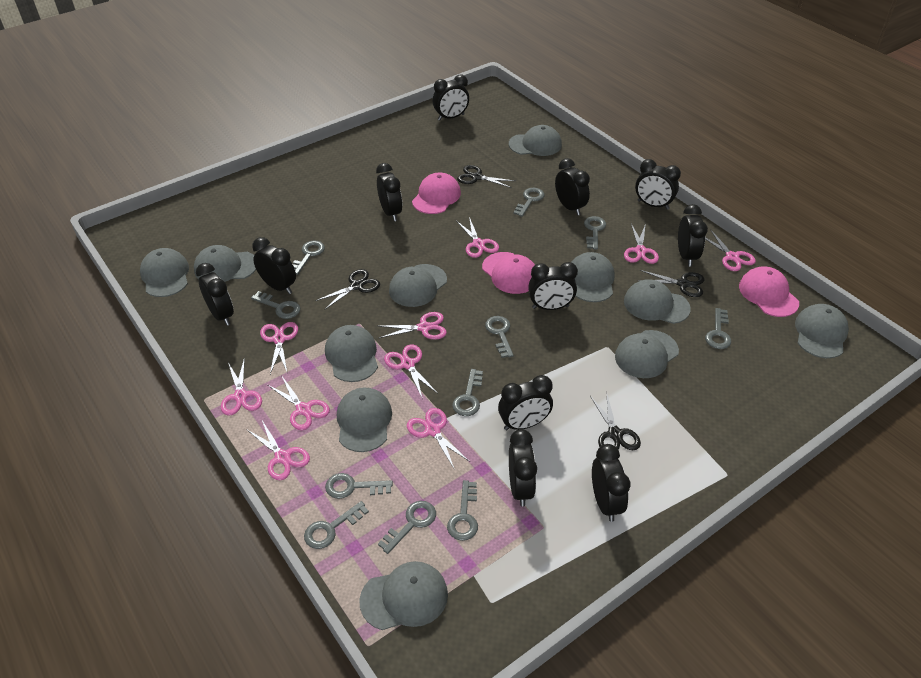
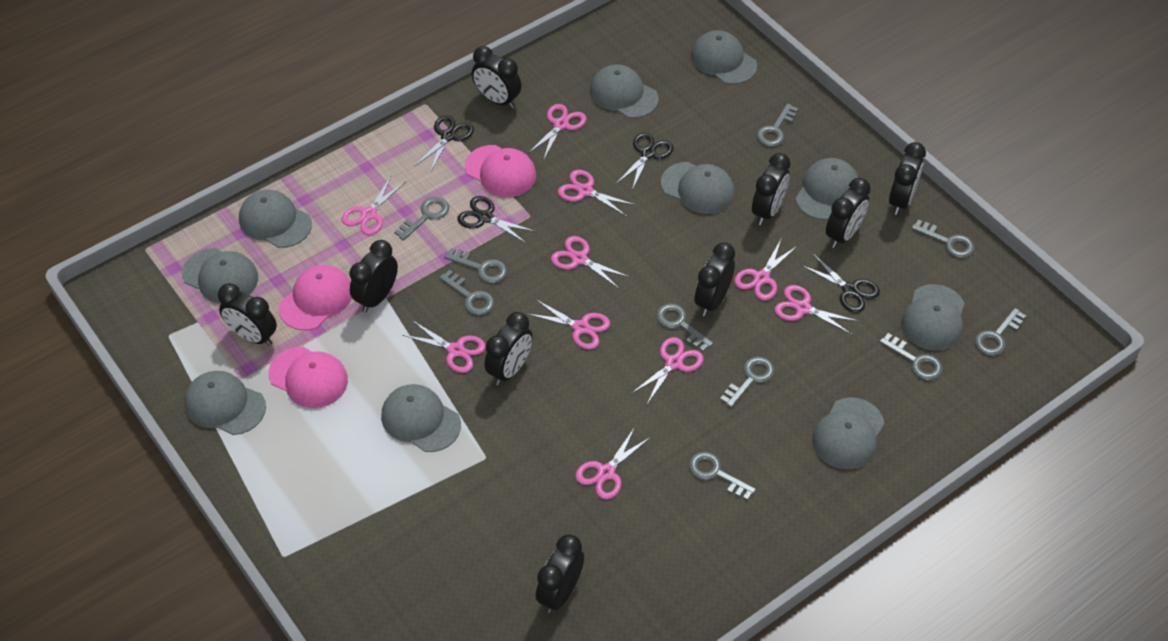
black clock: 11 -> 9
grey cap: 11 -> 10
grey key: 11 -> 10

